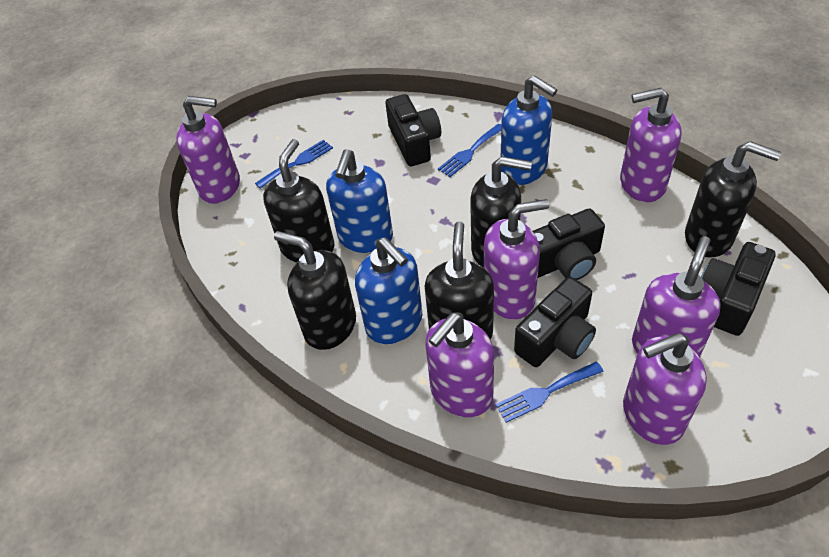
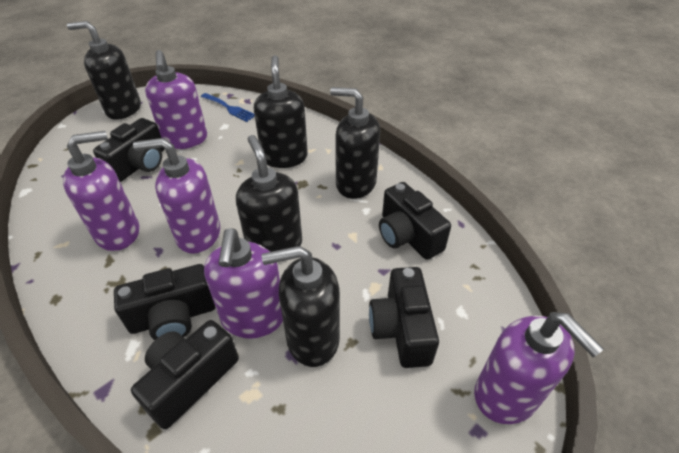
black camera: 4 -> 5
blue fork: 3 -> 1
blue soap dispenser: 3 -> 0
purple soap dispenser: 6 -> 5

